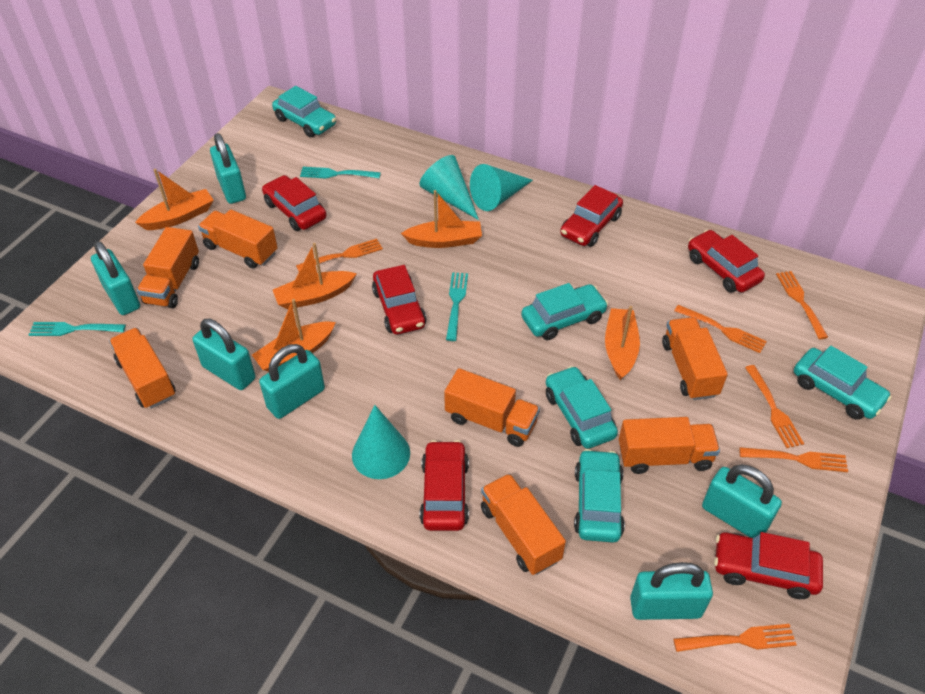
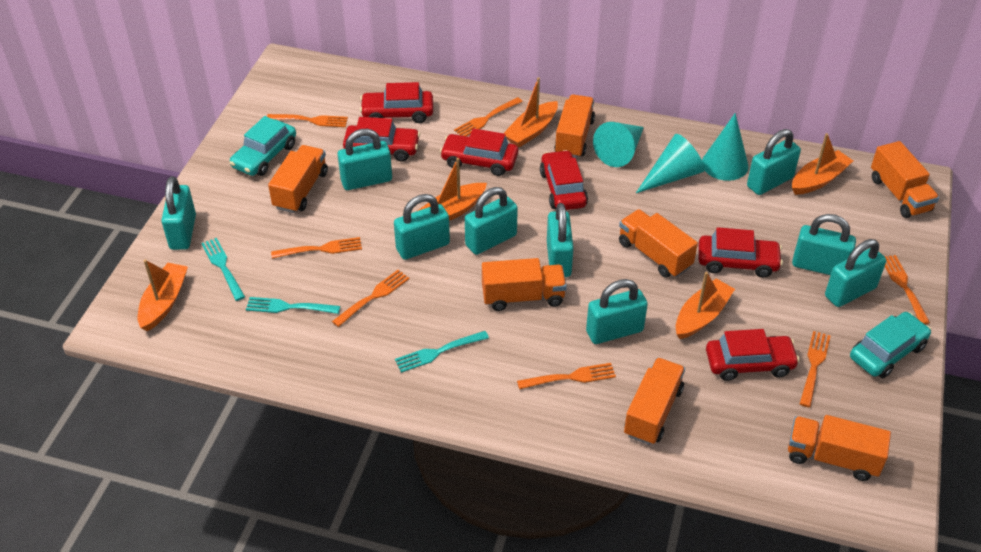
orange fork: 6 -> 7
turquoise car: 5 -> 2
turquoise padlock: 6 -> 9

